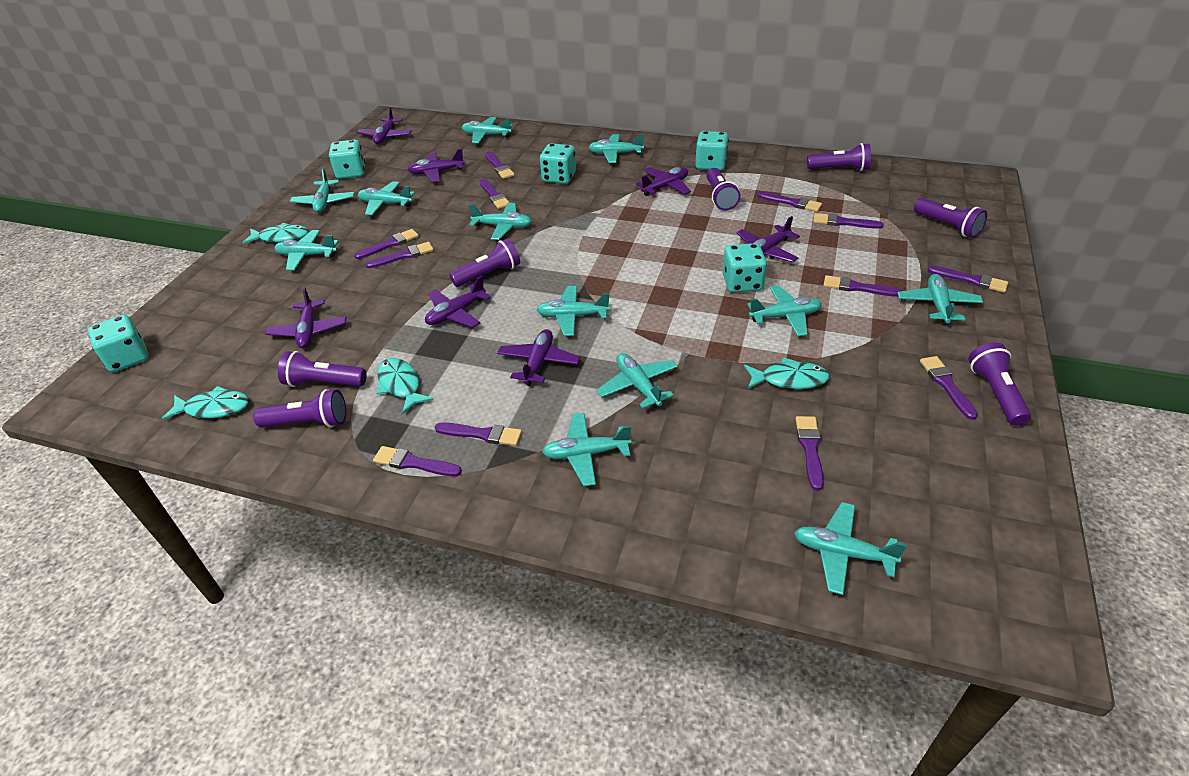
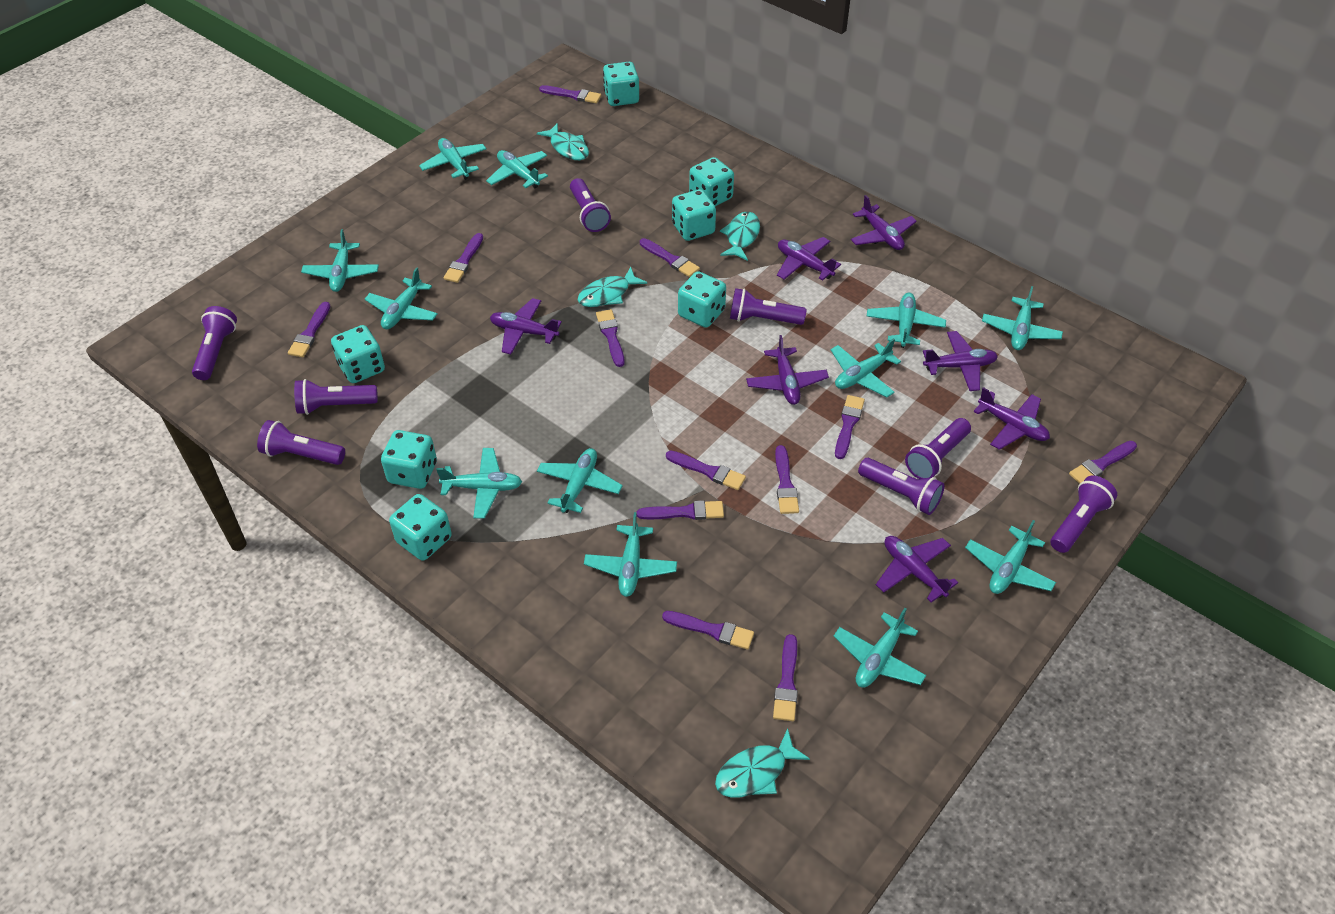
purple flashlight: 7 -> 8
turquoise dice: 5 -> 7

